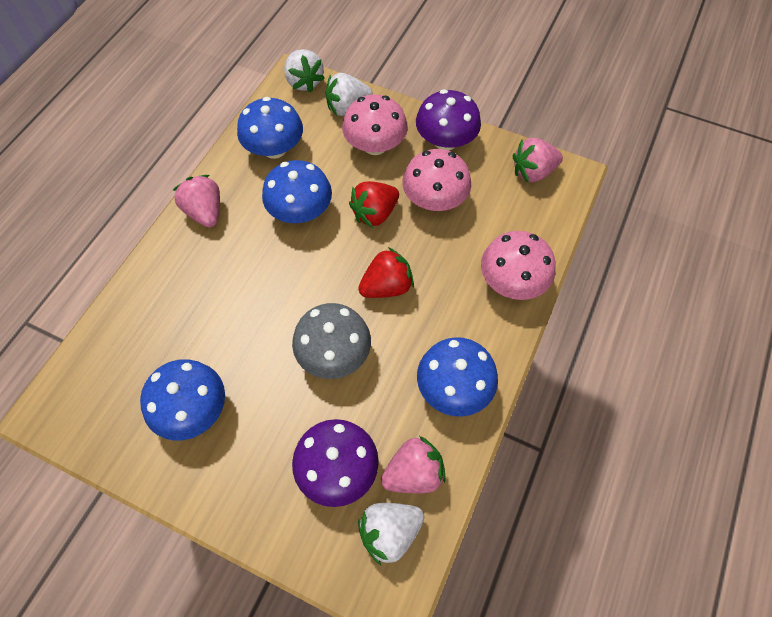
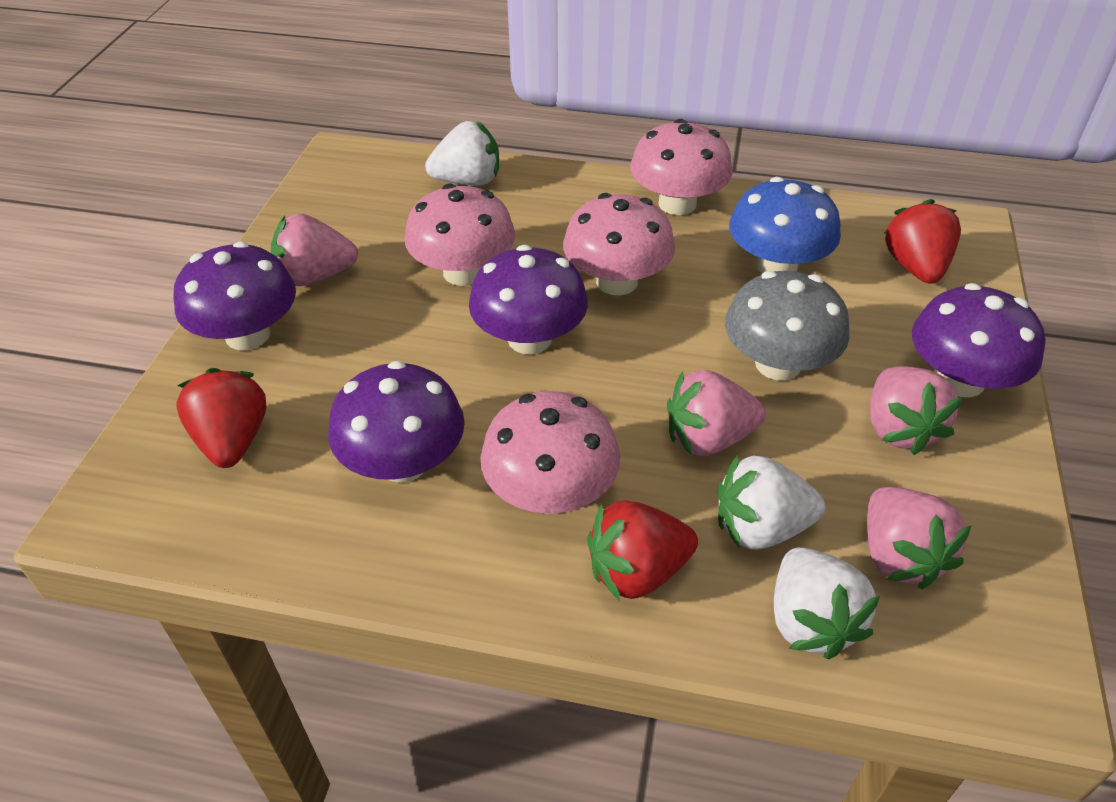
blue mushroom: 4 -> 1
pink mushroom: 3 -> 4
pink strawberry: 3 -> 4
purple mushroom: 2 -> 4
red strawberry: 2 -> 3

